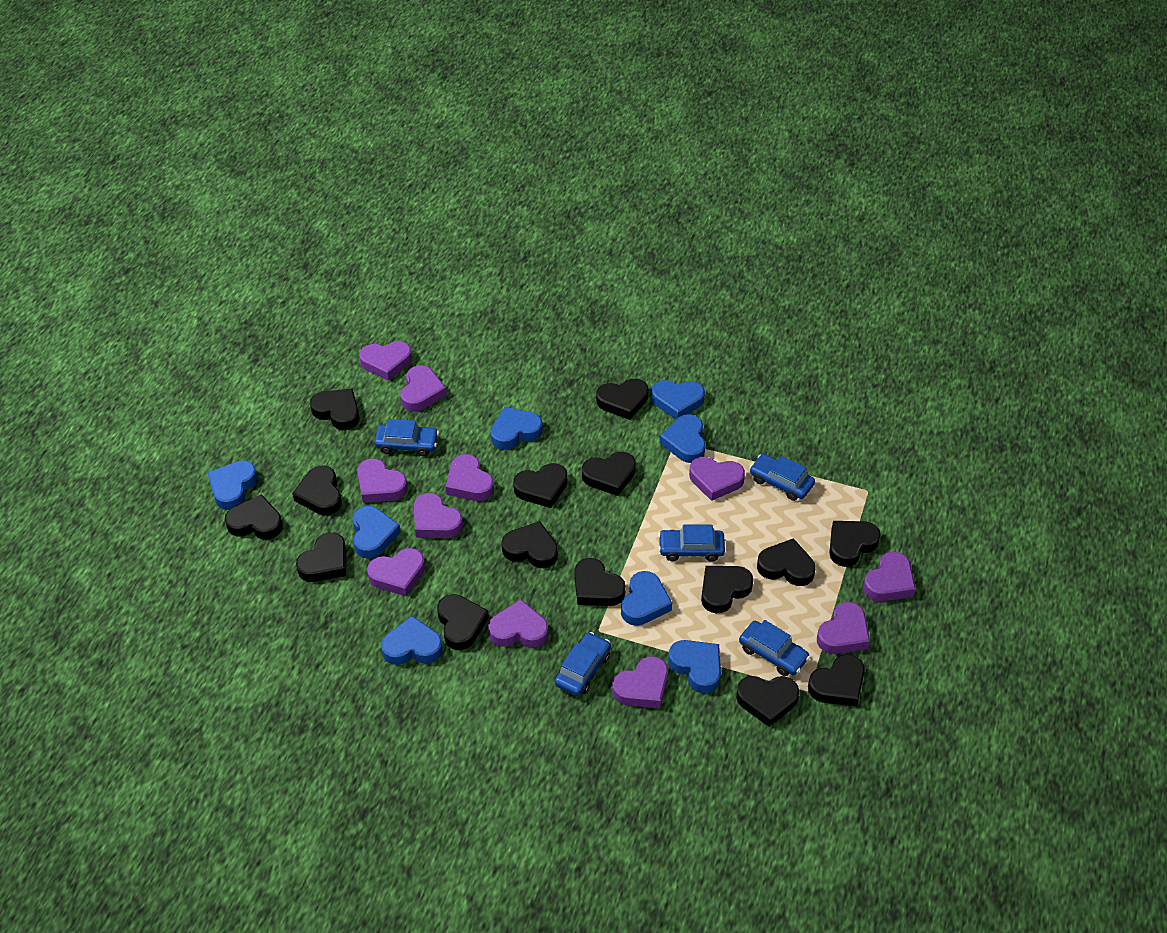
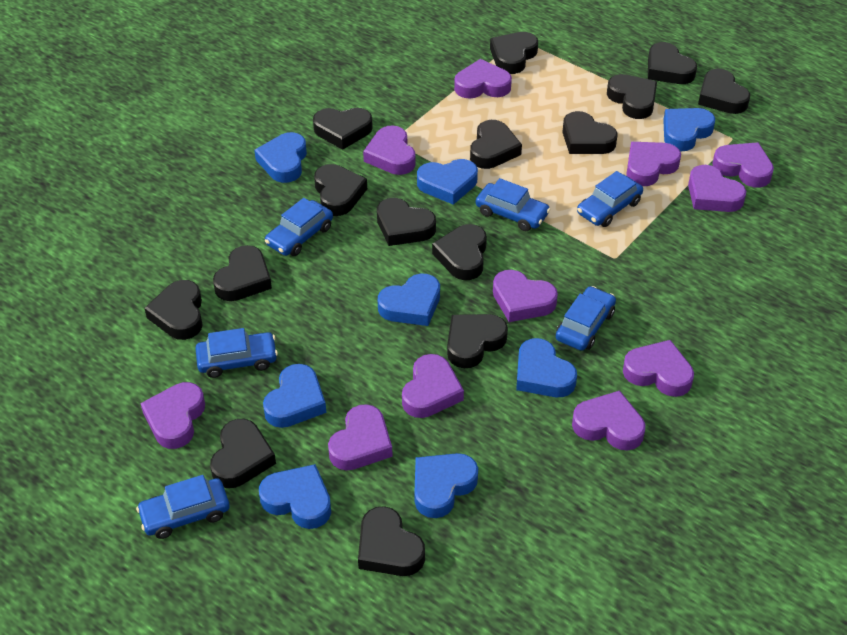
blue car: 5 -> 6

